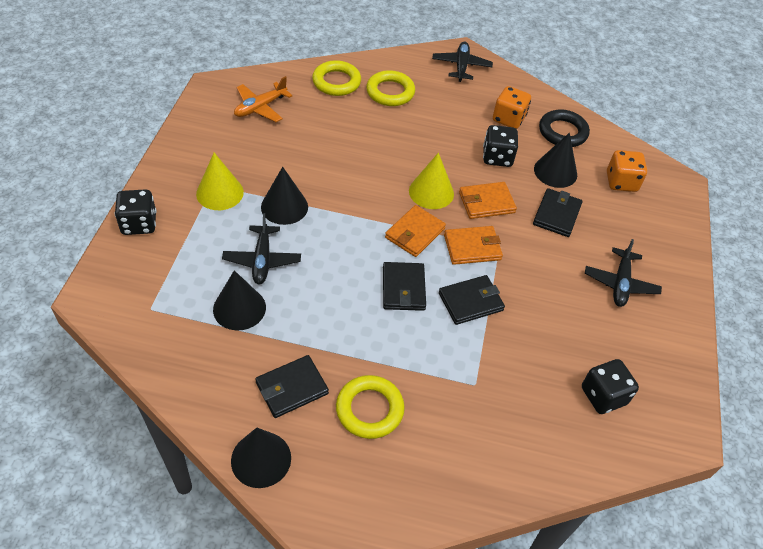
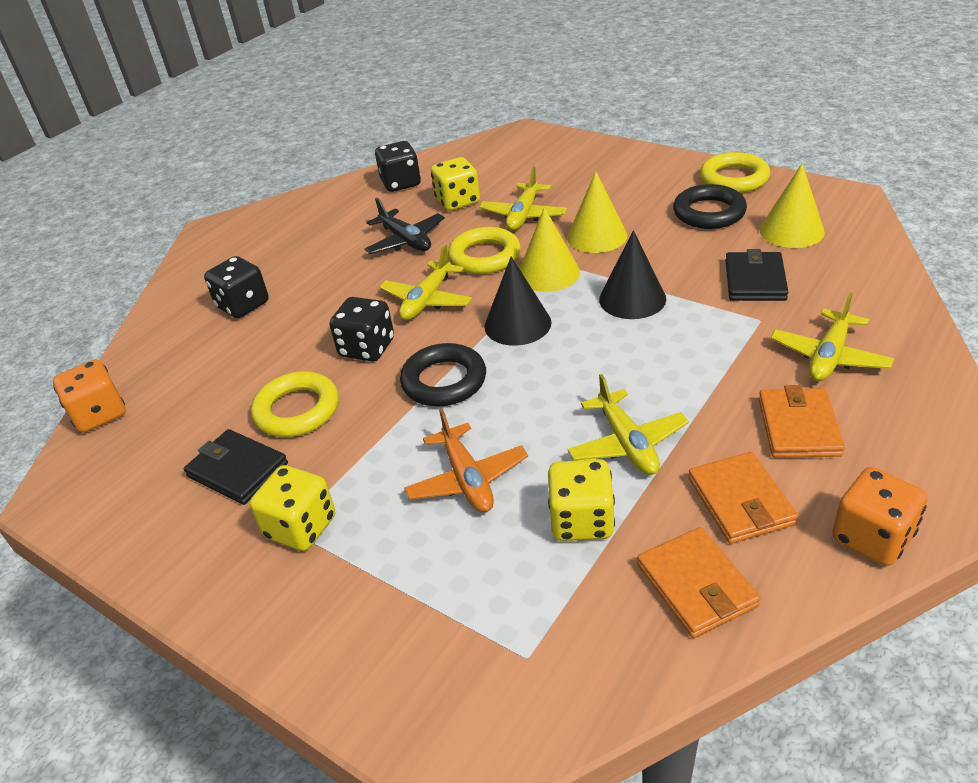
black cone: 4 -> 2
black plane: 3 -> 1
black ring: 1 -> 2
black wallet: 4 -> 2
yellow cone: 2 -> 3
yellow dice: 0 -> 3
yellow plane: 0 -> 4

